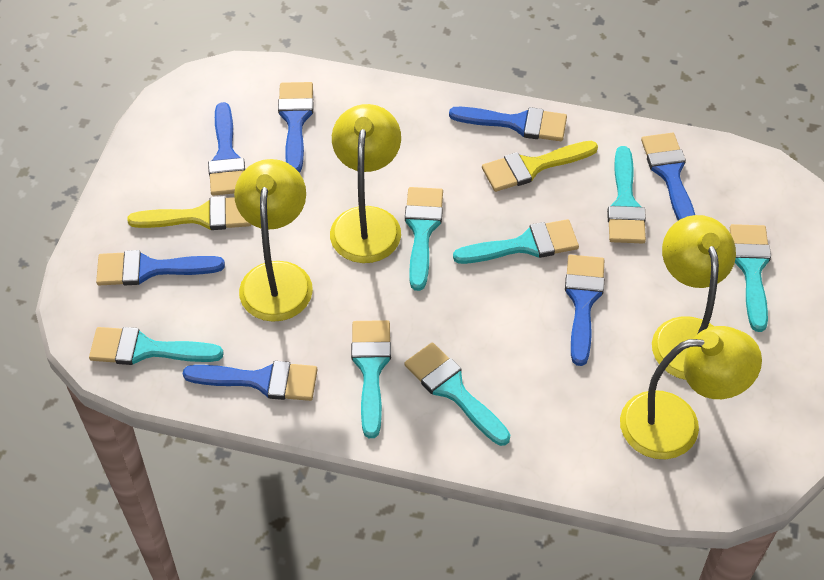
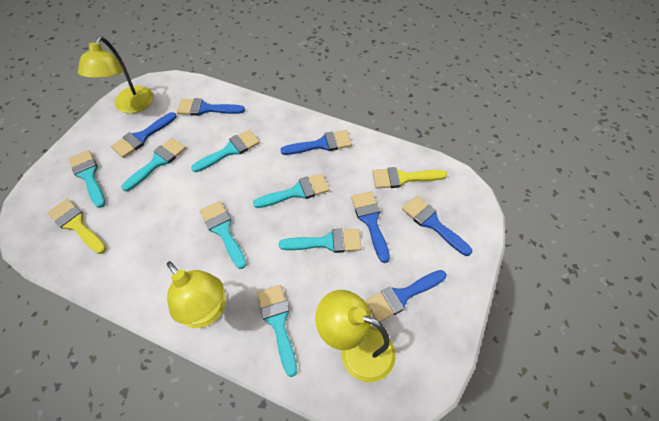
blue brush: 7 -> 6
yellow lamp: 4 -> 3

